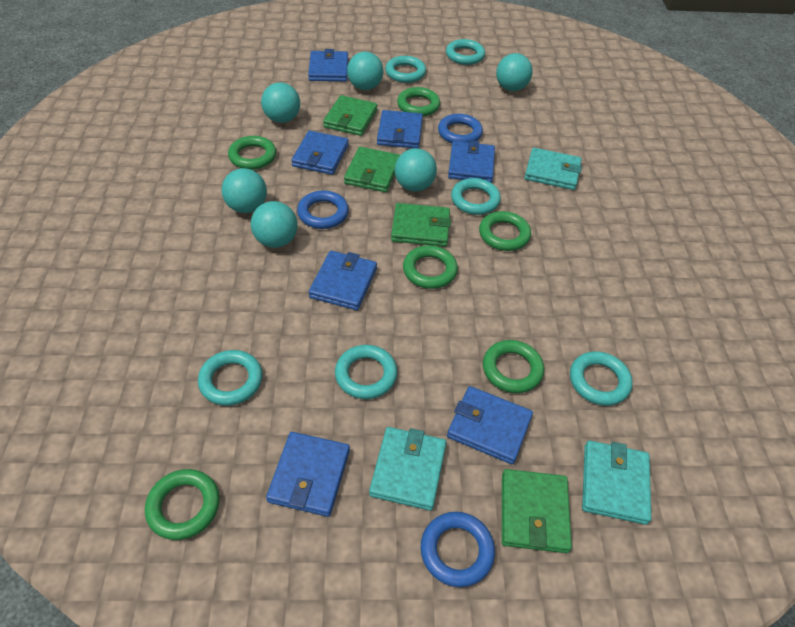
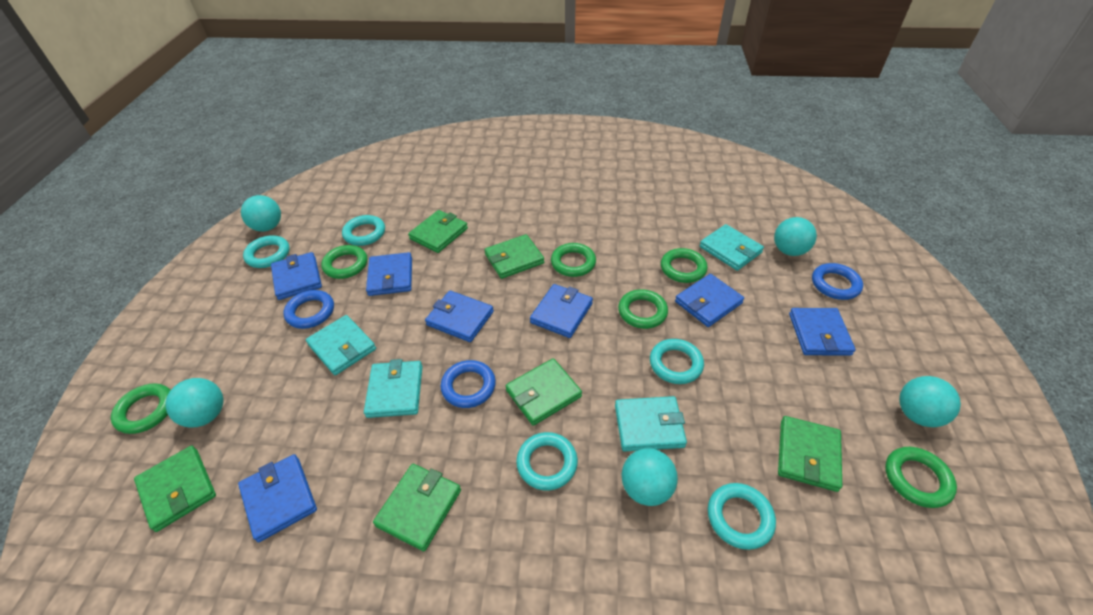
green wallet: 4 -> 6
turquoise ball: 6 -> 5
turquoise ring: 6 -> 5
turquoise wallet: 3 -> 4

